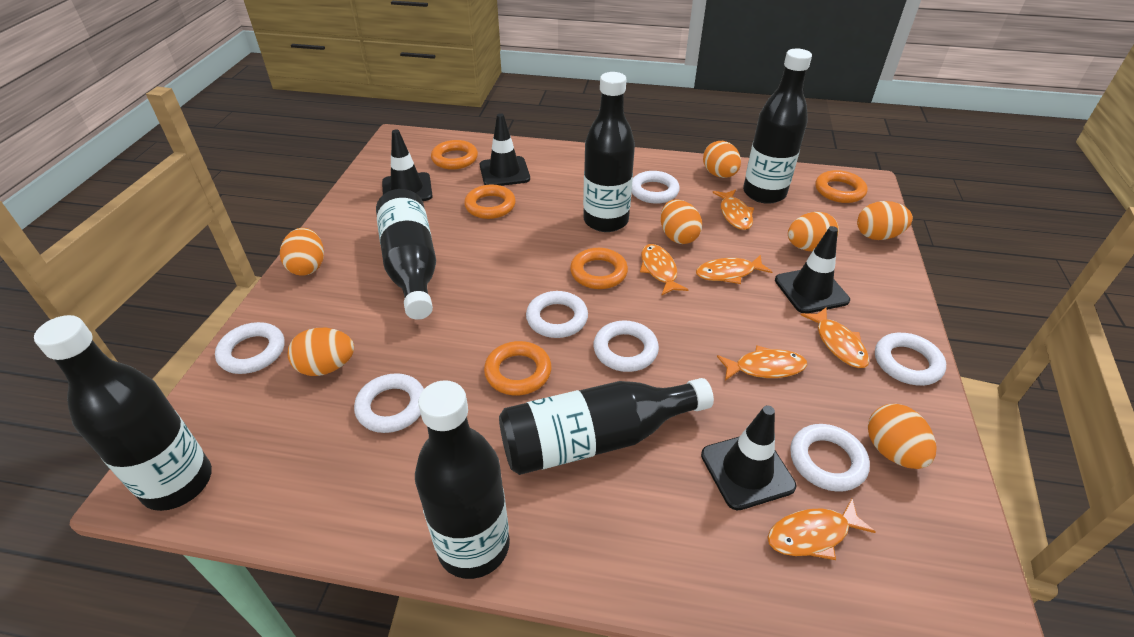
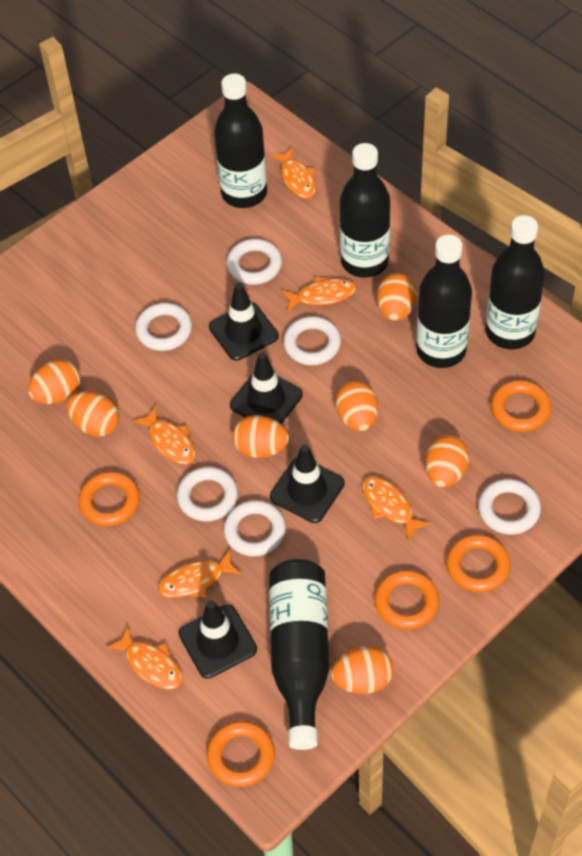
black bottle: 6 -> 5
white ring: 7 -> 6

